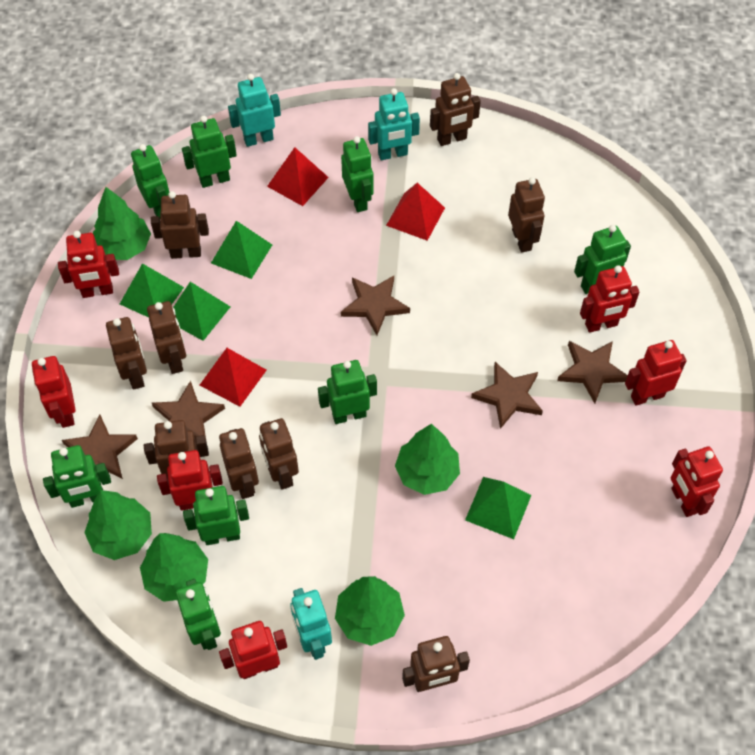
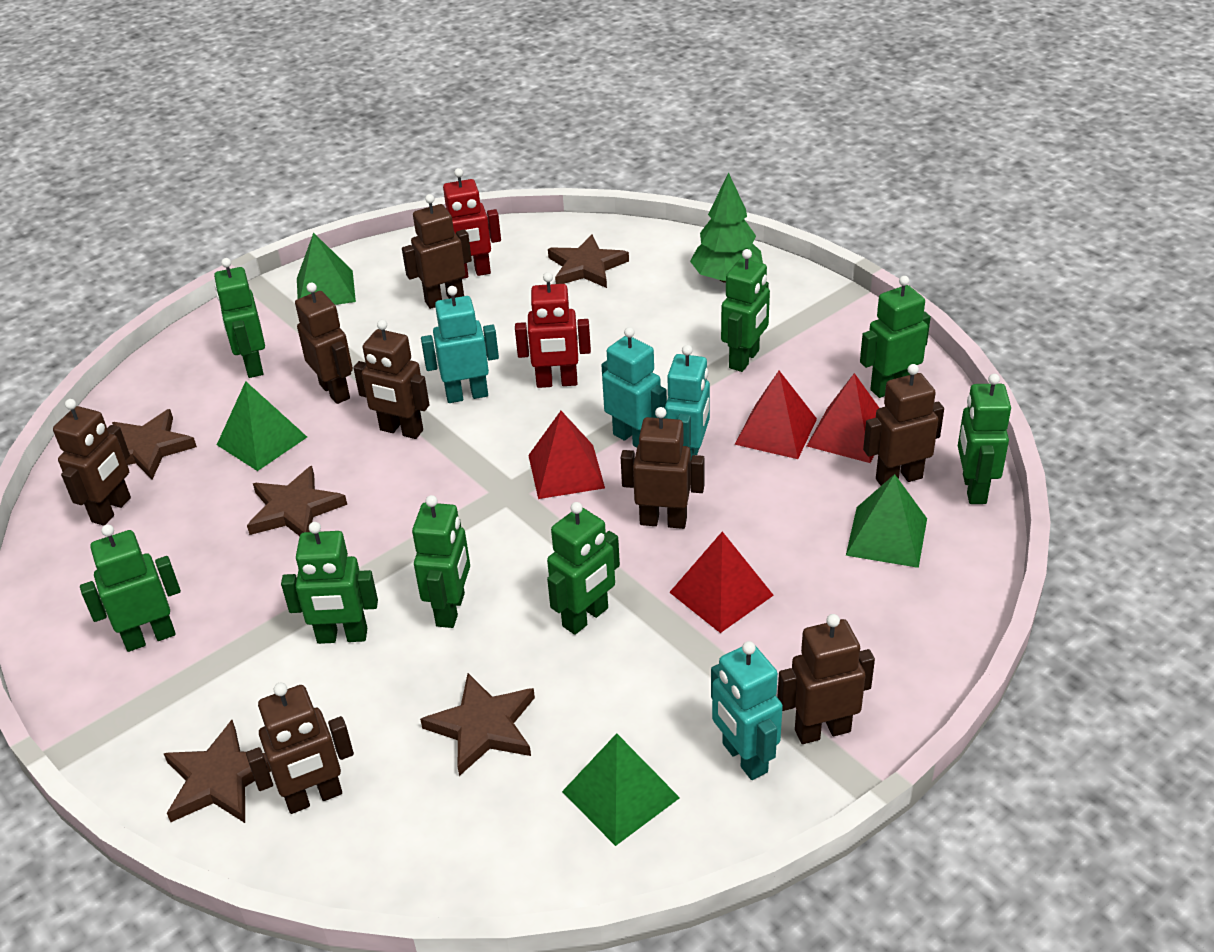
brown robot: 9 -> 8
green tree: 5 -> 1
red pyramid: 3 -> 4
red robot: 7 -> 2
turquoise robot: 3 -> 4

